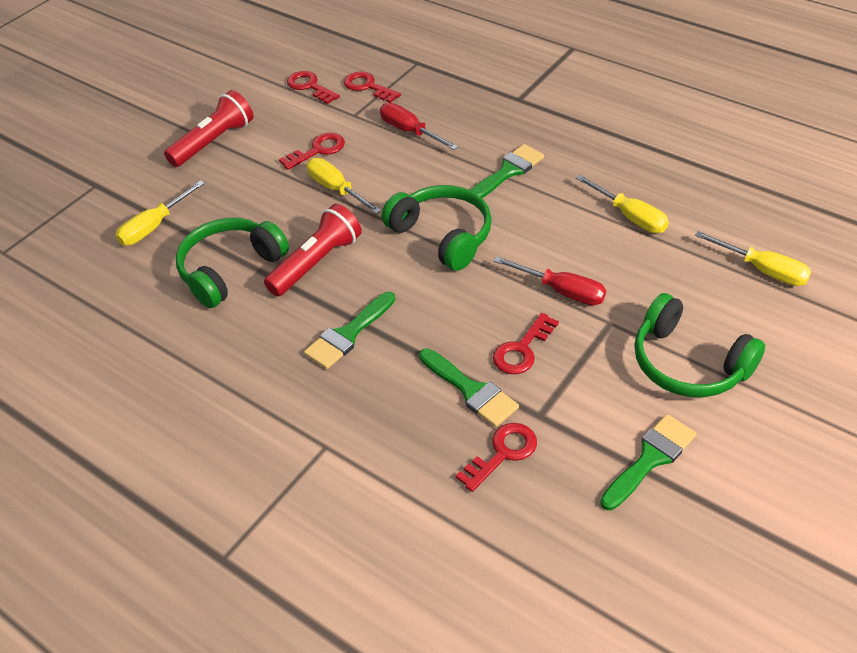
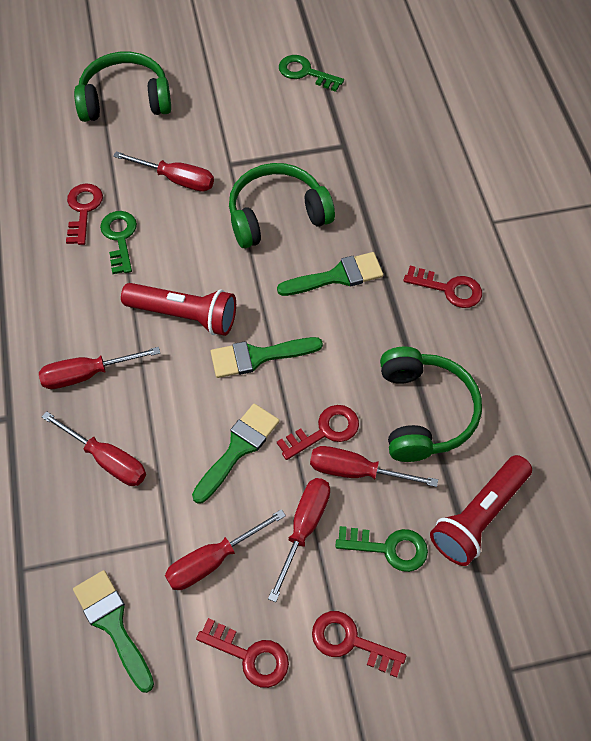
green key: 0 -> 3
red screwdriver: 2 -> 6
yellow screwdriver: 4 -> 0

